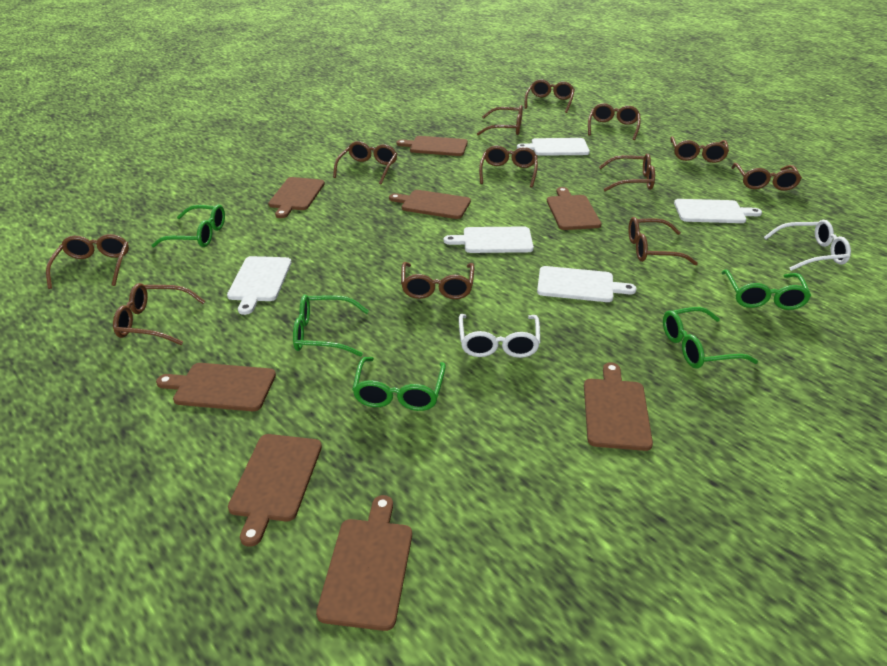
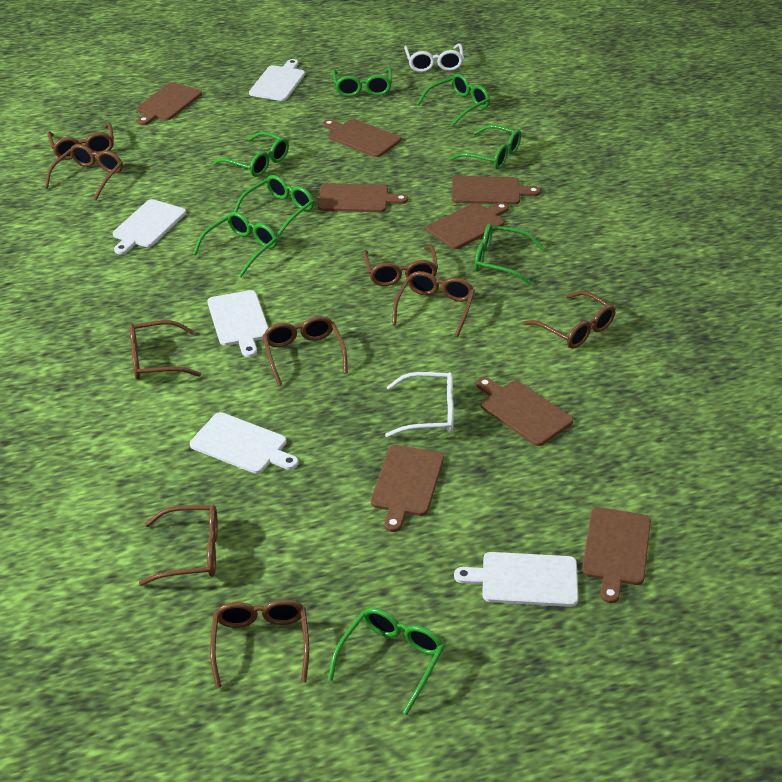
brown glasses: 12 -> 9
green glasses: 5 -> 8

